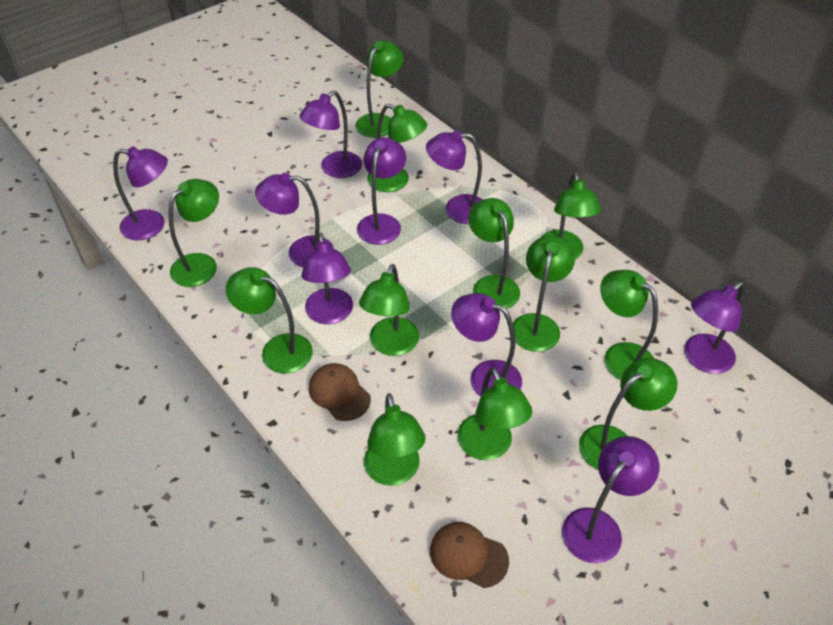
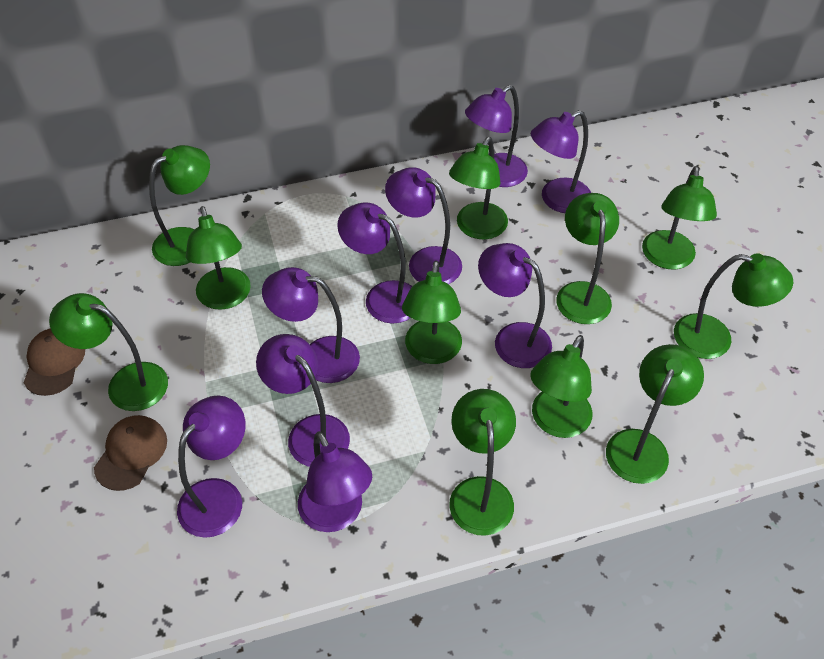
green lamp: 12 -> 11

